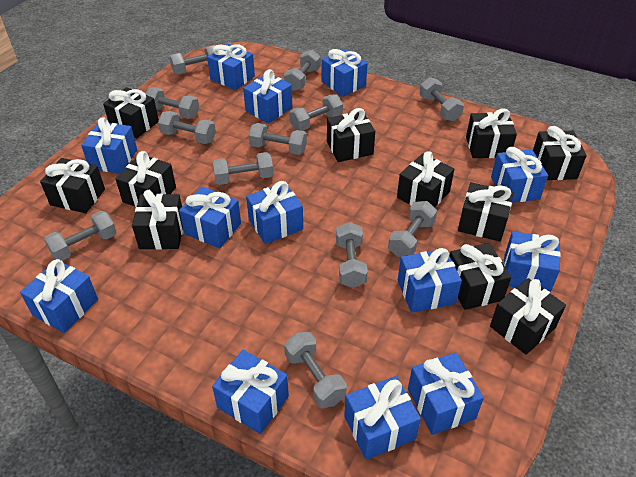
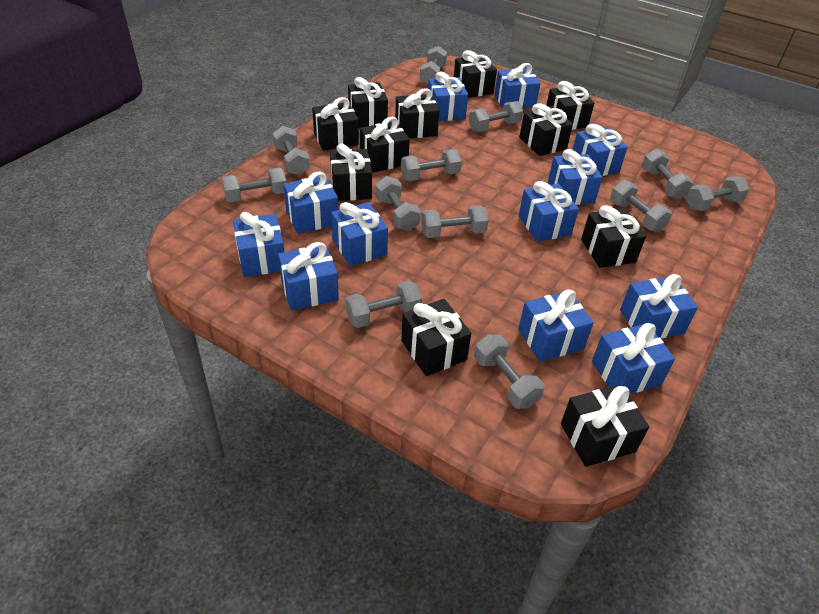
blue gift: 13 -> 12

